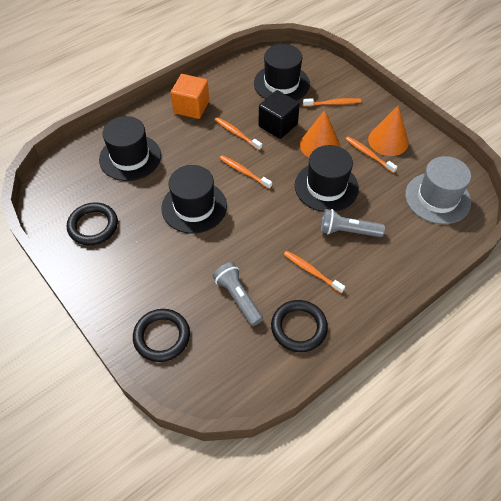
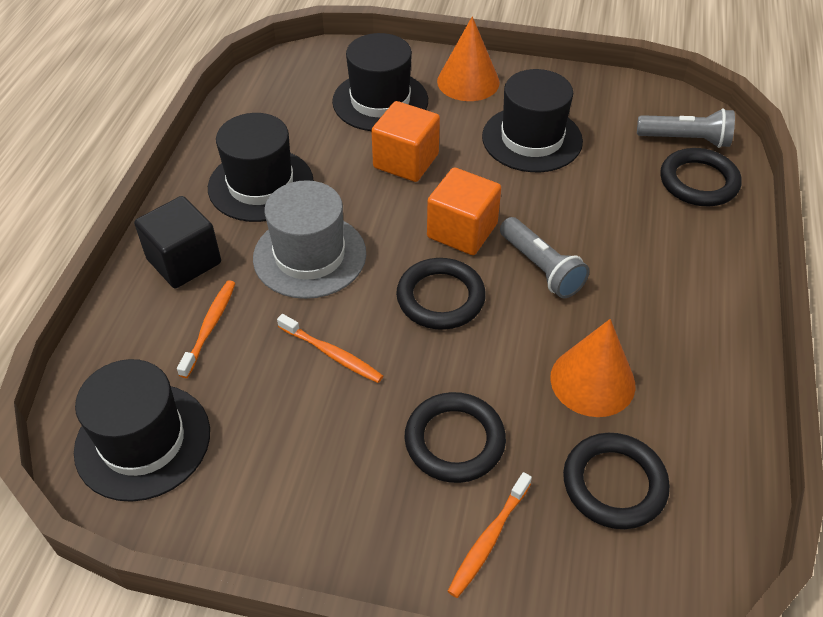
black ring: 3 -> 4
orange cube: 1 -> 2
orange toothbrush: 5 -> 3

